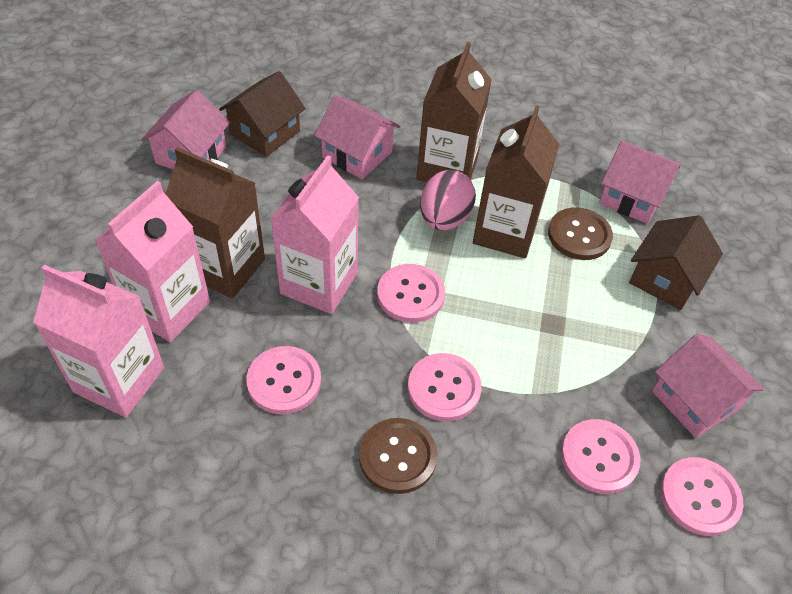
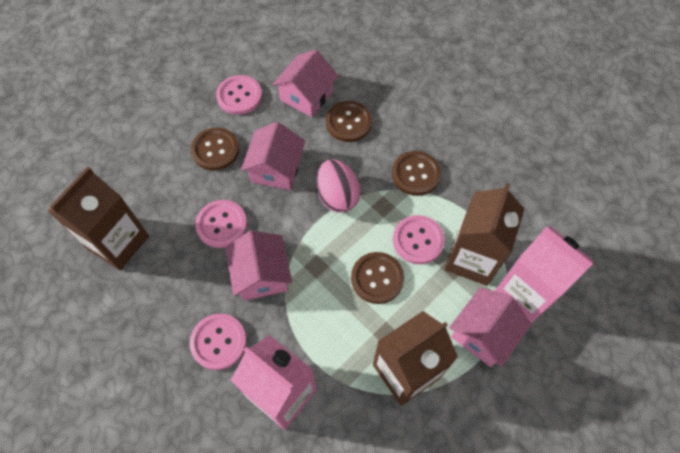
brown button: 2 -> 4
brown house: 2 -> 0
pink button: 5 -> 4
pink carton: 3 -> 2

